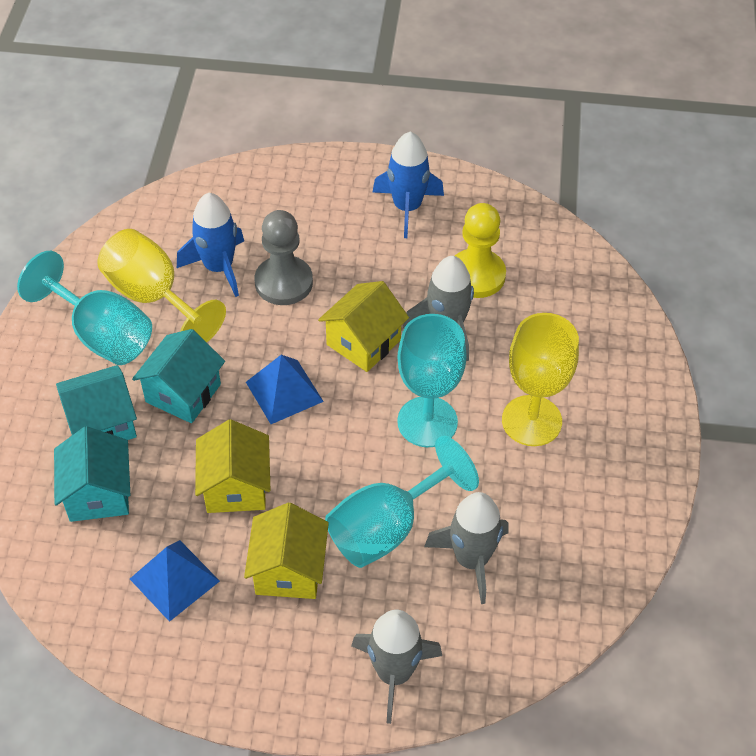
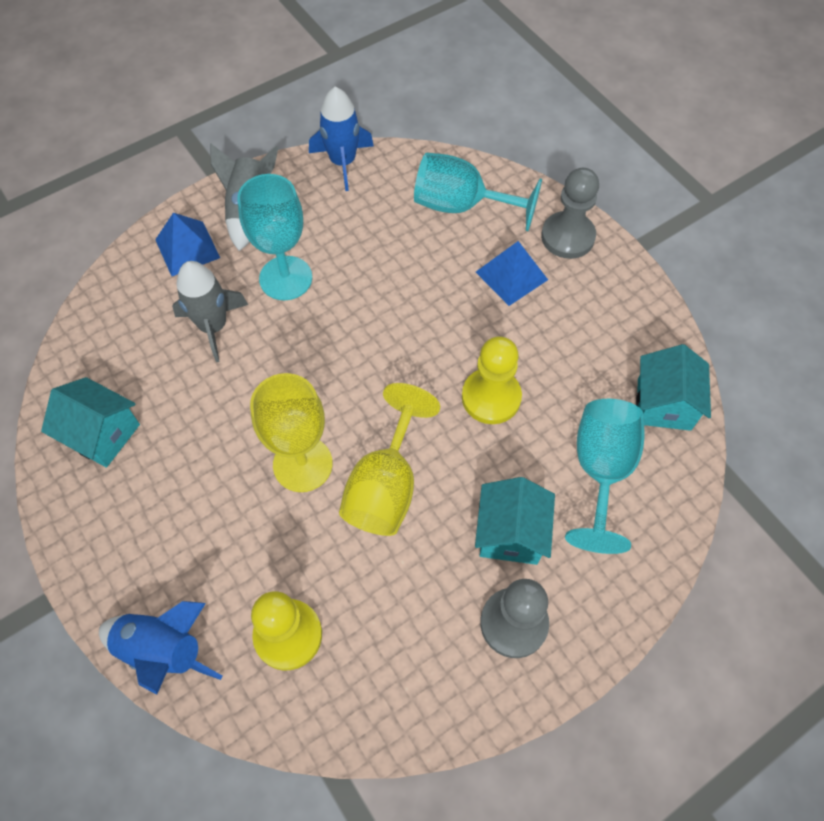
grey pawn: 1 -> 2
grey rocket: 3 -> 2
yellow house: 3 -> 0
yellow pawn: 1 -> 2

